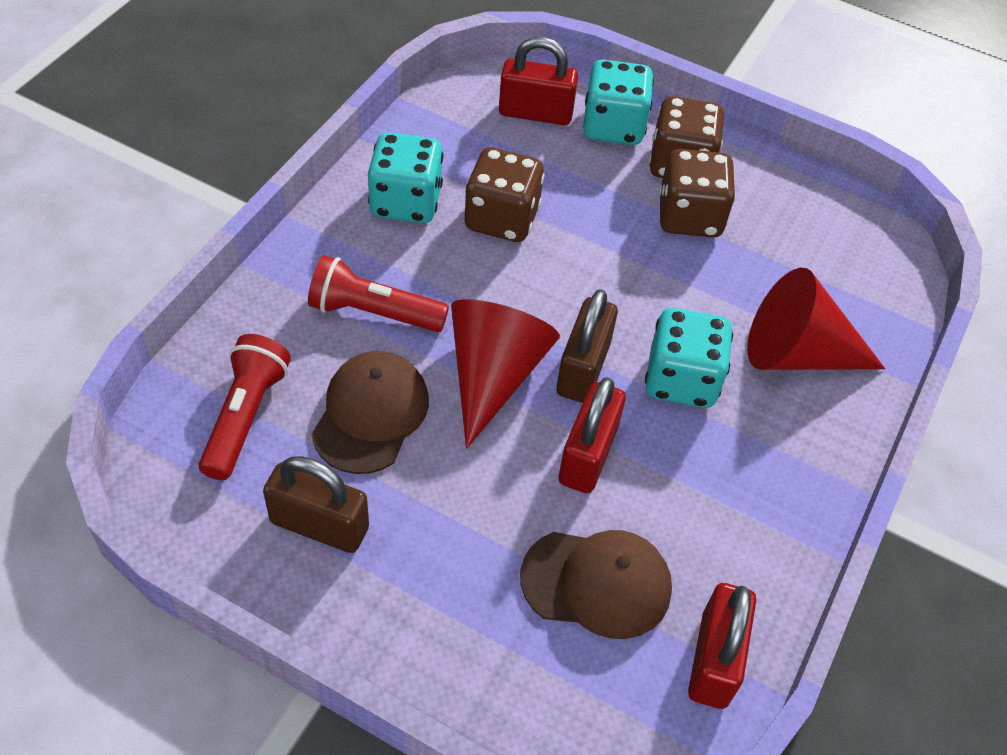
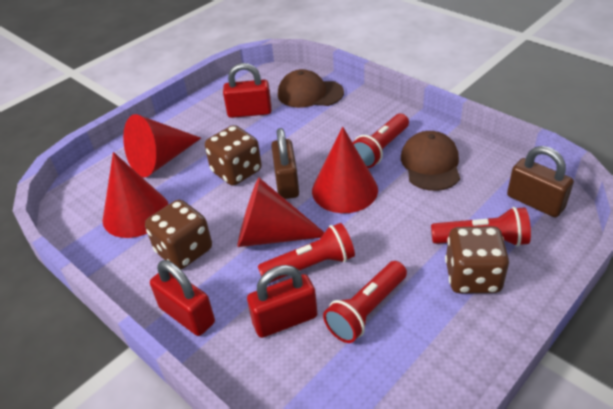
red cone: 2 -> 4
red flashlight: 2 -> 4
turquoise dice: 3 -> 0

